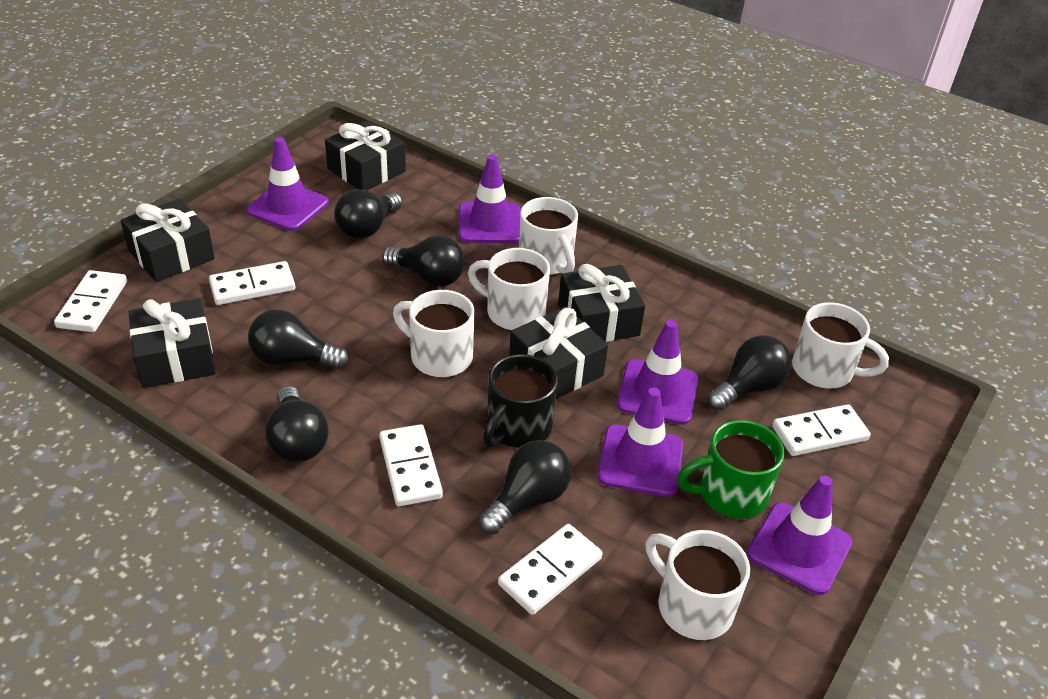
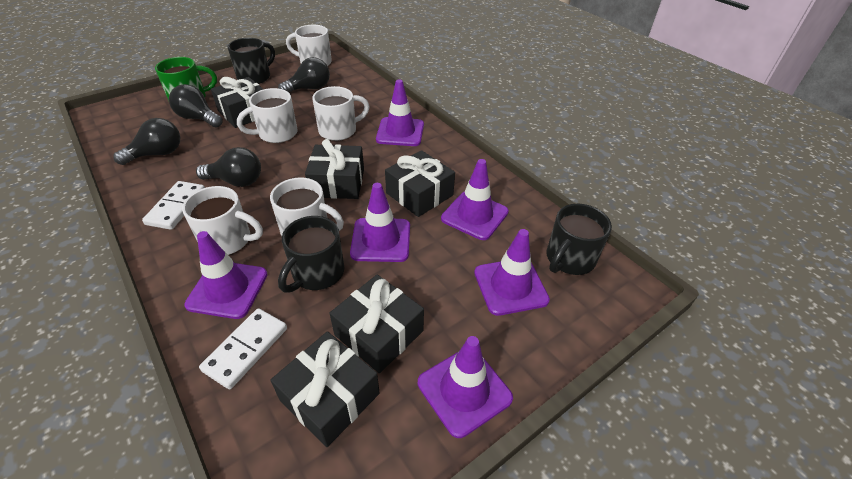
black light bulb: 6 -> 4
black mug: 1 -> 3
purple traffic cone: 5 -> 6
white domino: 5 -> 2

